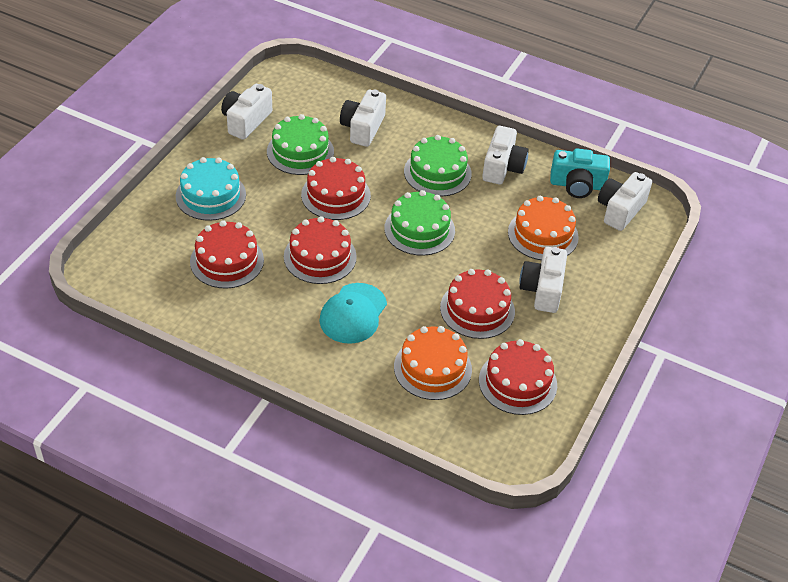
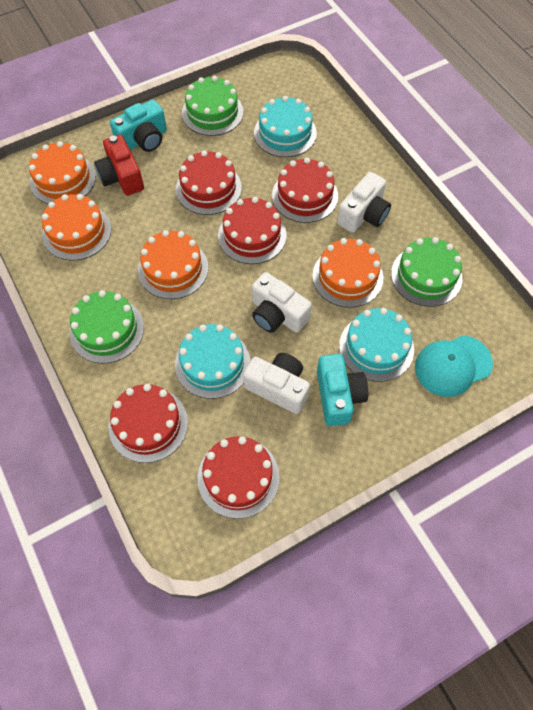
orange cake: 2 -> 4
red camera: 0 -> 1
turquoise cake: 1 -> 3
turquoise camera: 1 -> 2
white camera: 5 -> 3

